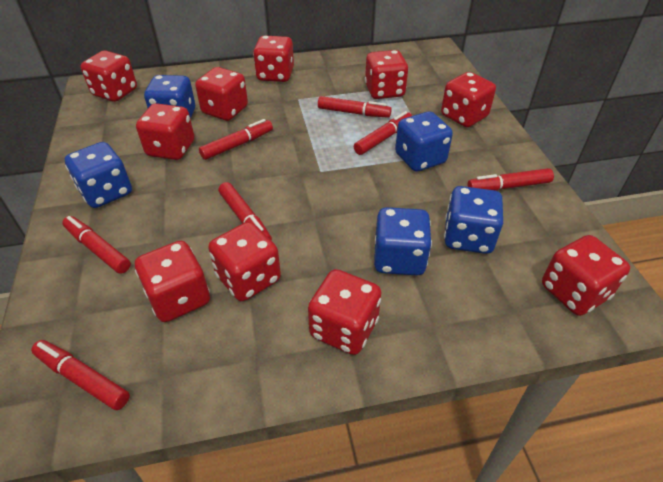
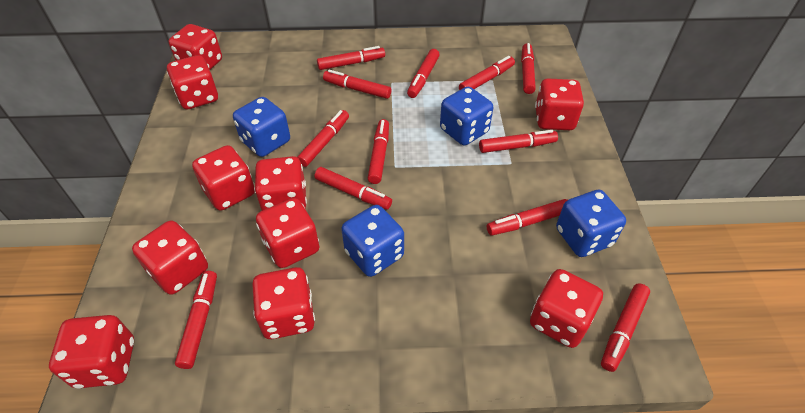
blue dice: 5 -> 4
red marker: 7 -> 12

